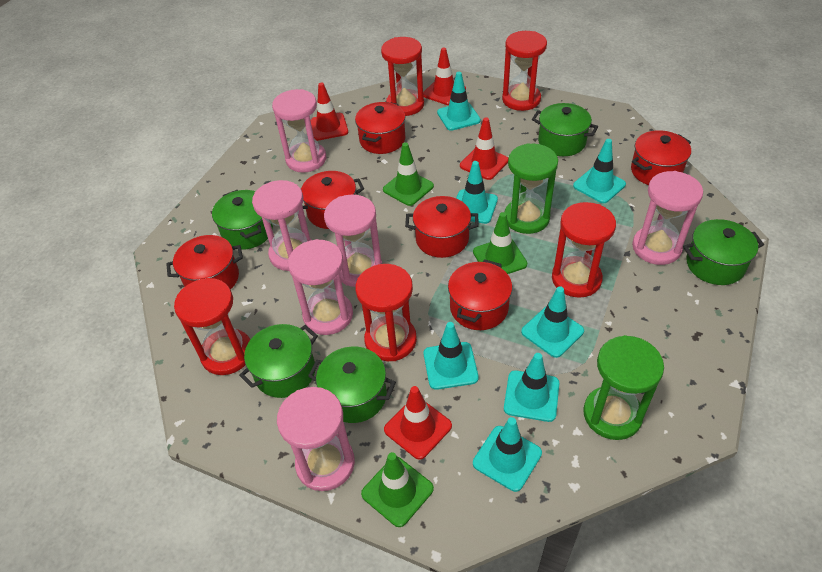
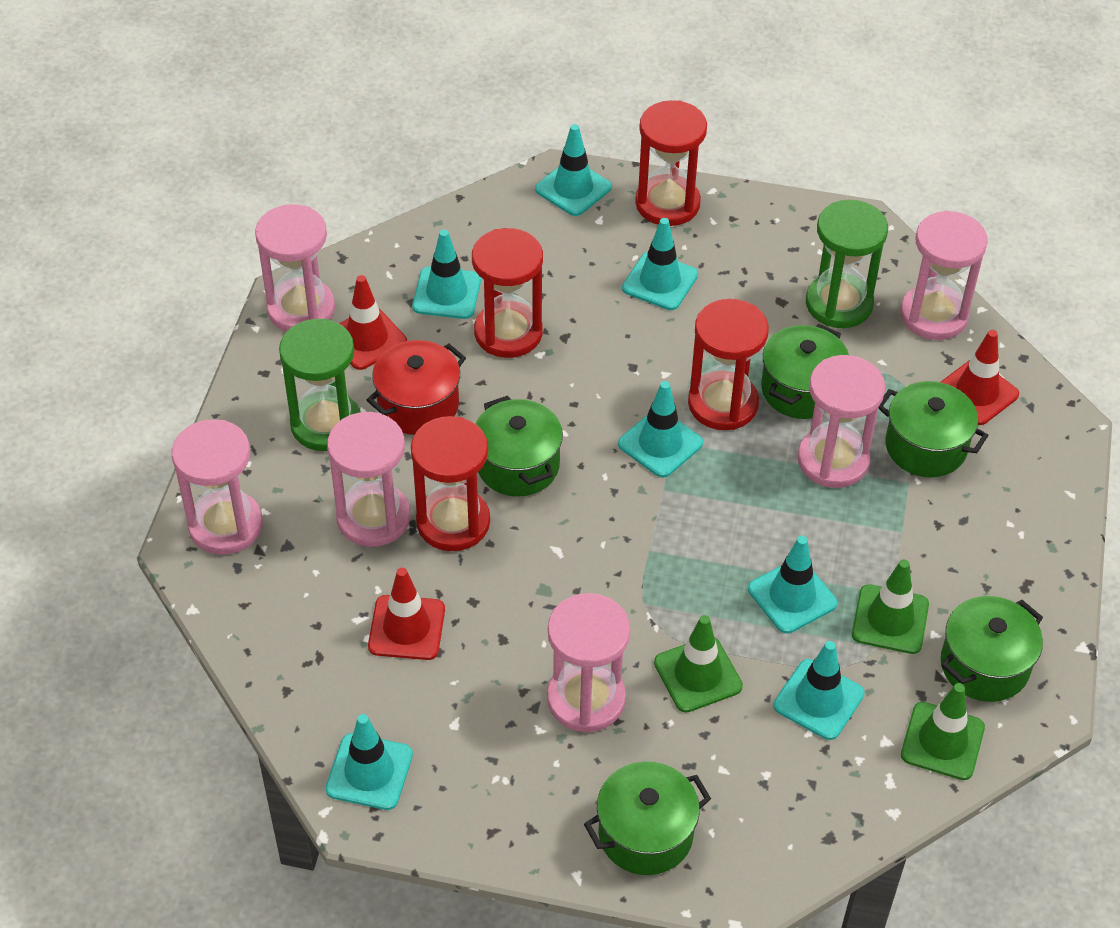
red hourglass: 5 -> 4
red pot: 6 -> 1
red traffic cone: 4 -> 3

